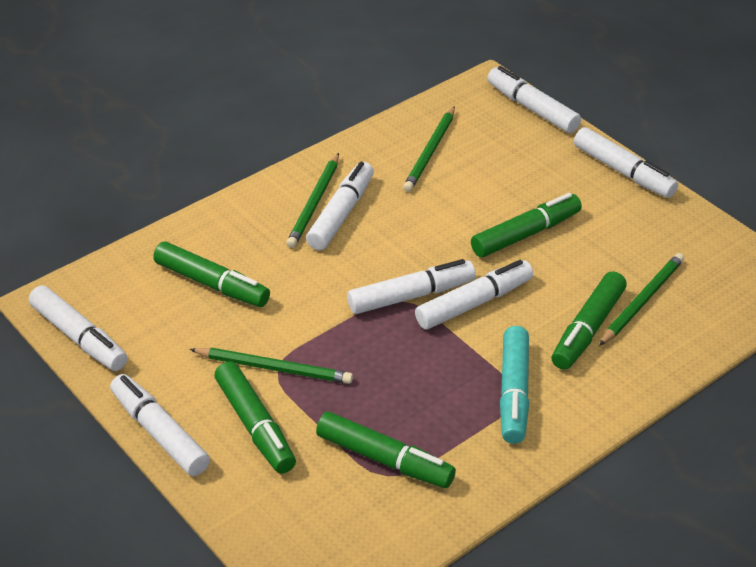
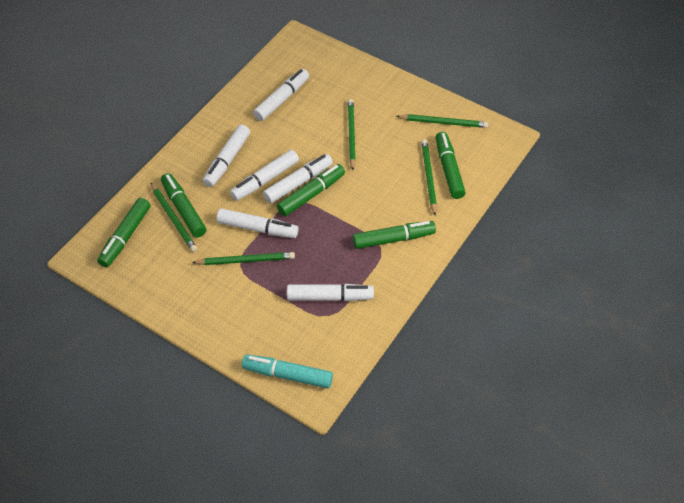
green pencil: 4 -> 5
white marker: 7 -> 6

